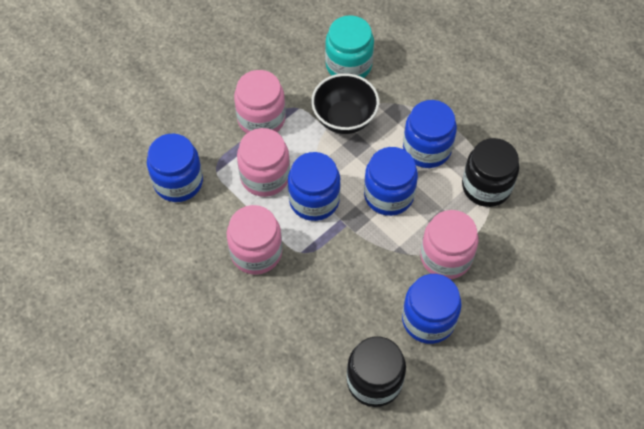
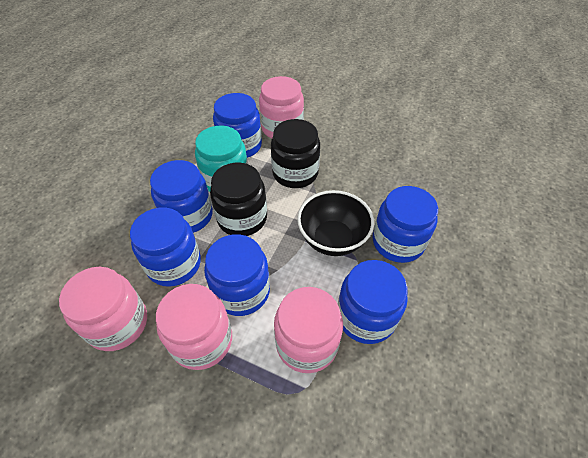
blue jar: 5 -> 6

